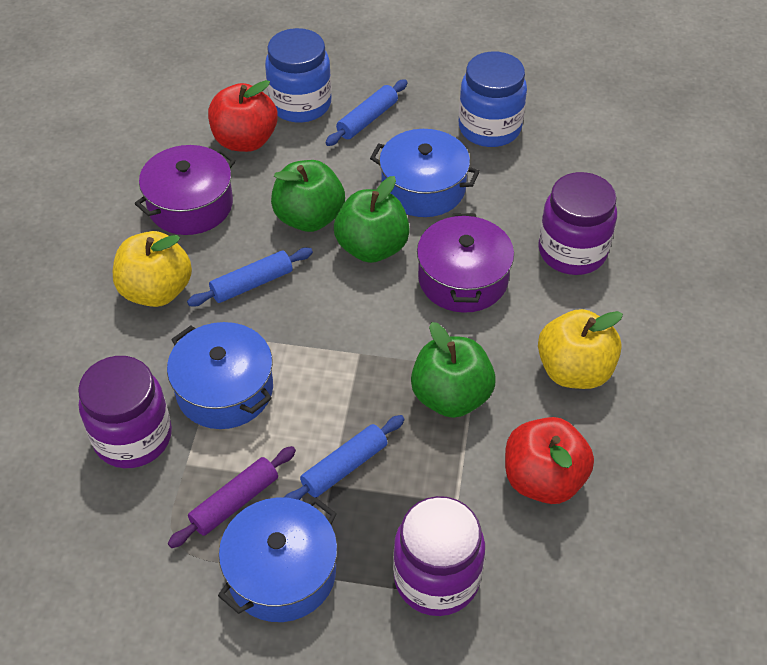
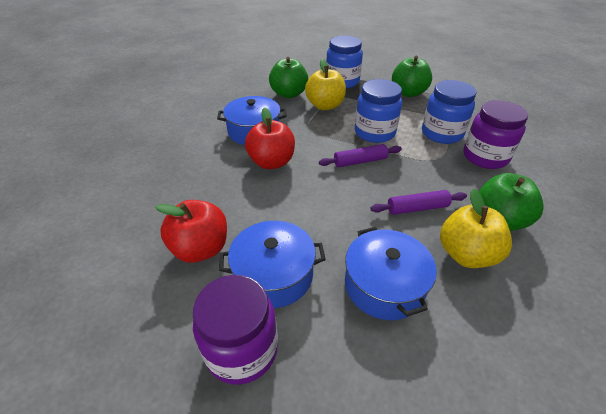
blue jar: 2 -> 3
blue rolling pin: 3 -> 0
purple jar: 3 -> 2
purple pot: 2 -> 0
purple rolling pin: 1 -> 2

